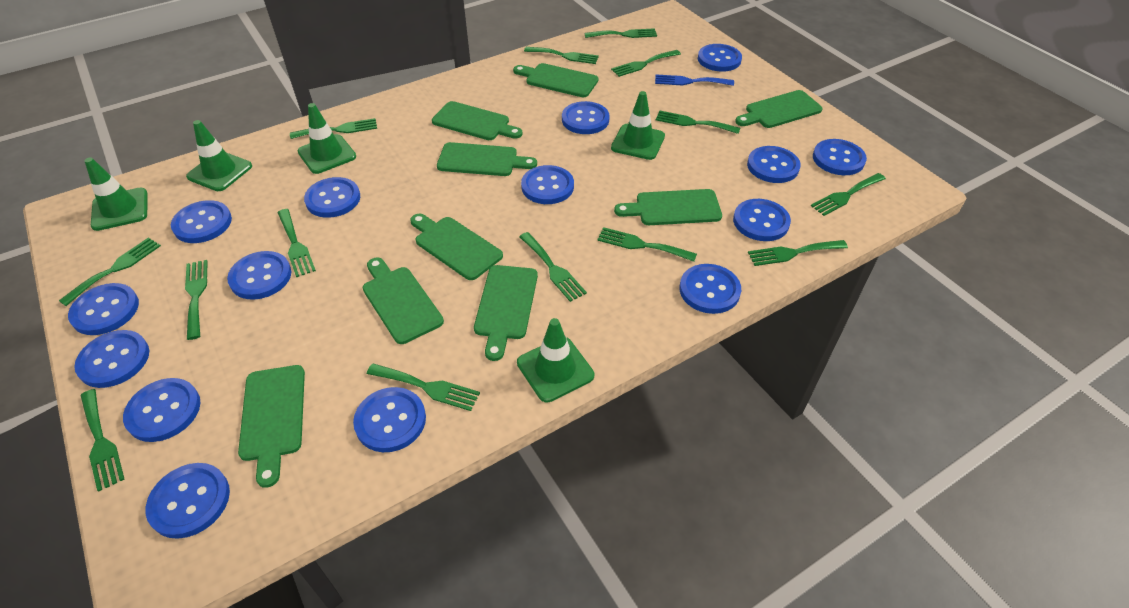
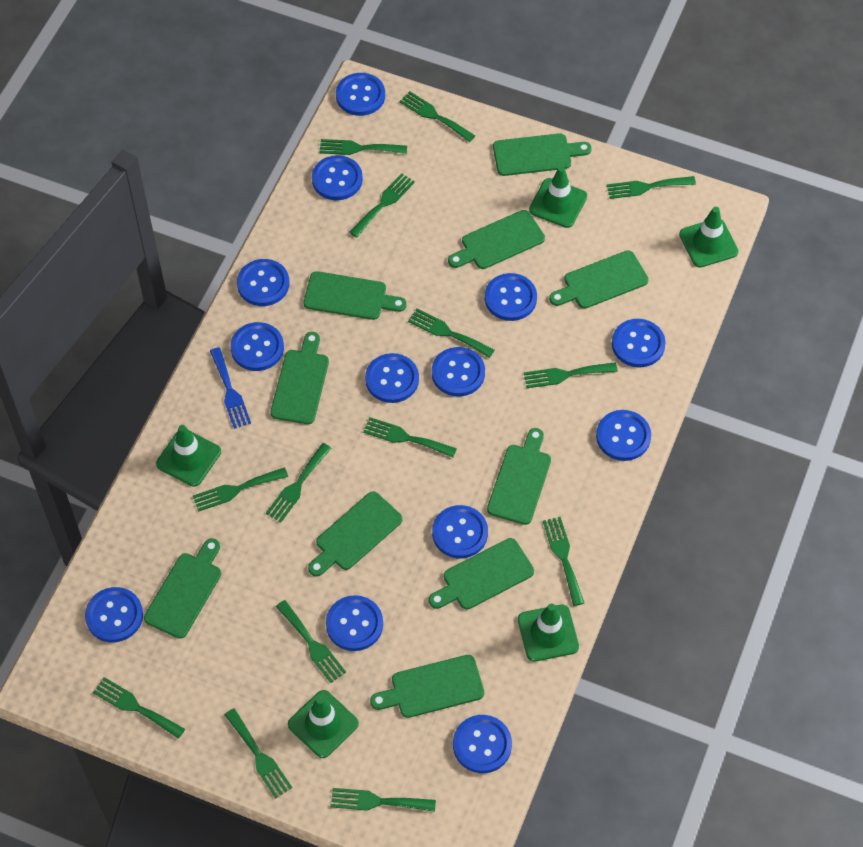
blue button: 15 -> 13
green cutting board: 9 -> 10

